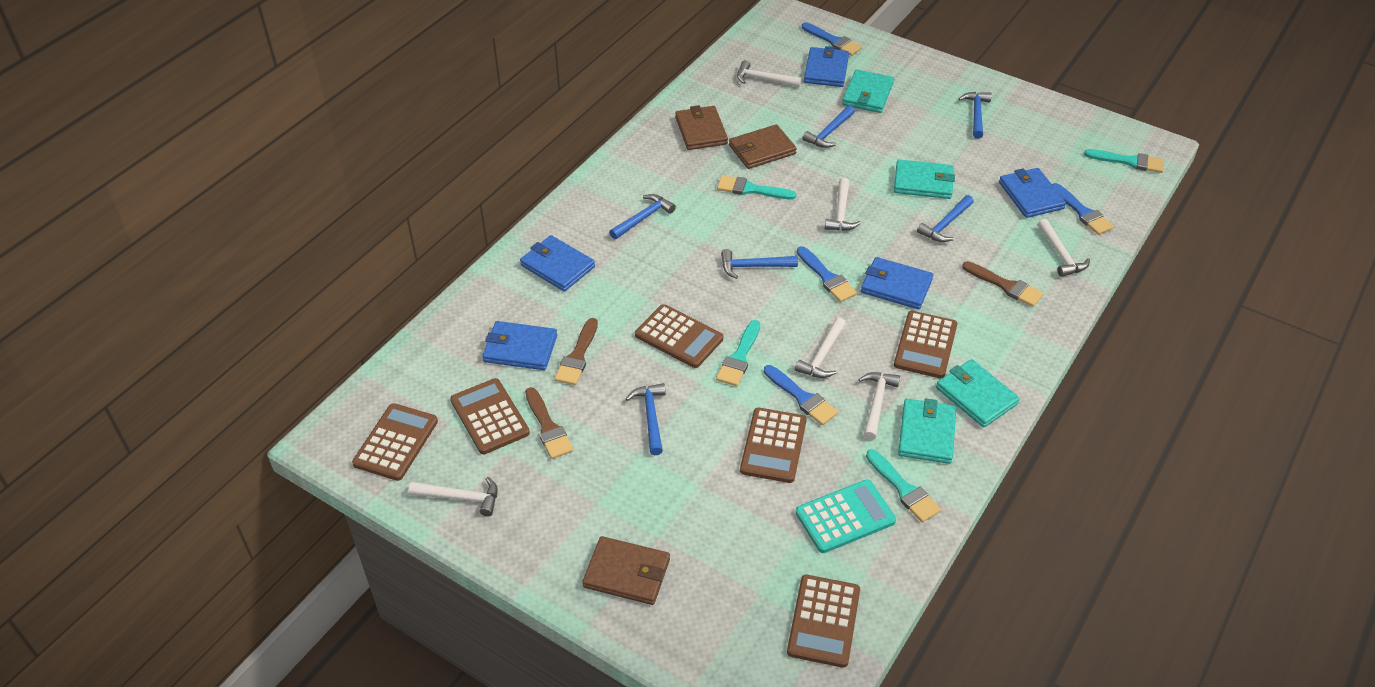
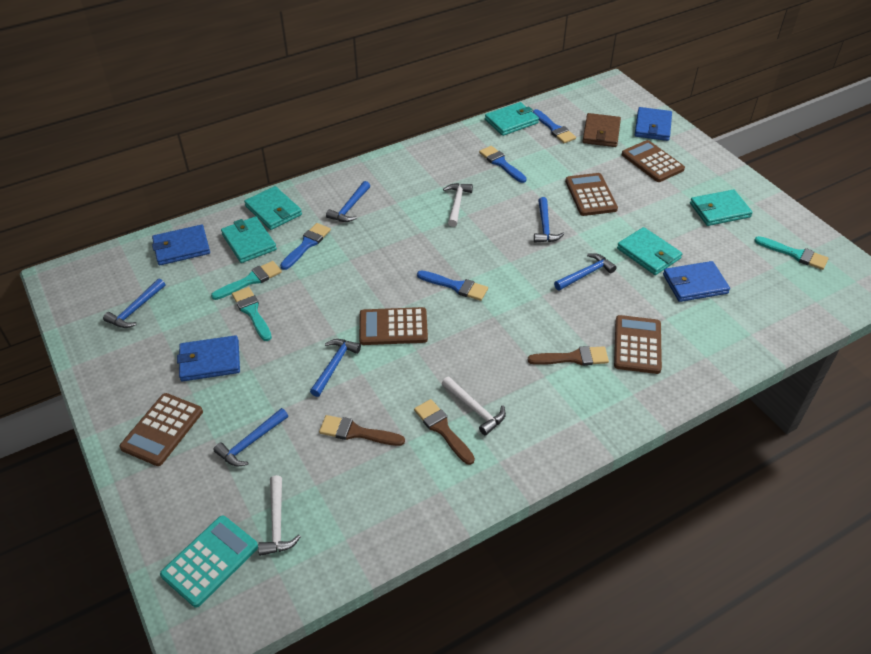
blue wallet: 5 -> 4
brown calculator: 6 -> 5
brown wallet: 3 -> 1
turquoise brush: 4 -> 3
turquoise wallet: 4 -> 5
white hammer: 6 -> 3

